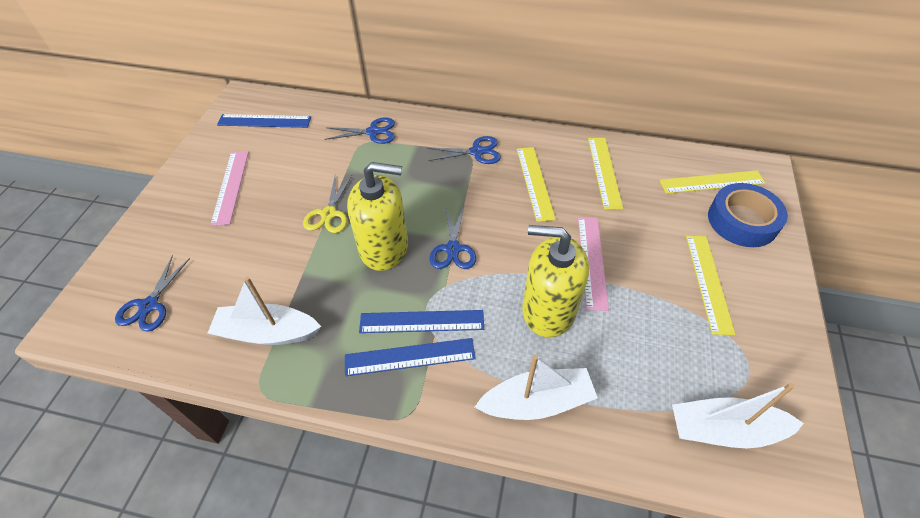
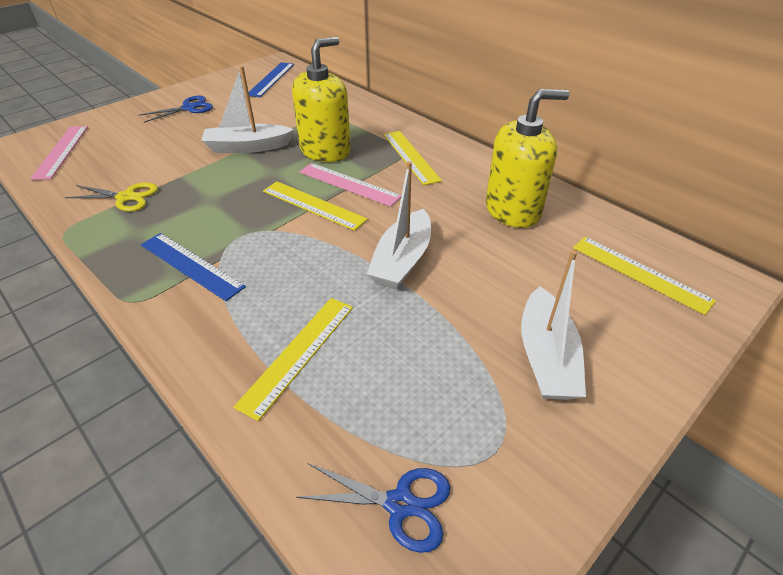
blue ruler: 3 -> 2
blue scissors: 4 -> 2
blue tape: 1 -> 0

